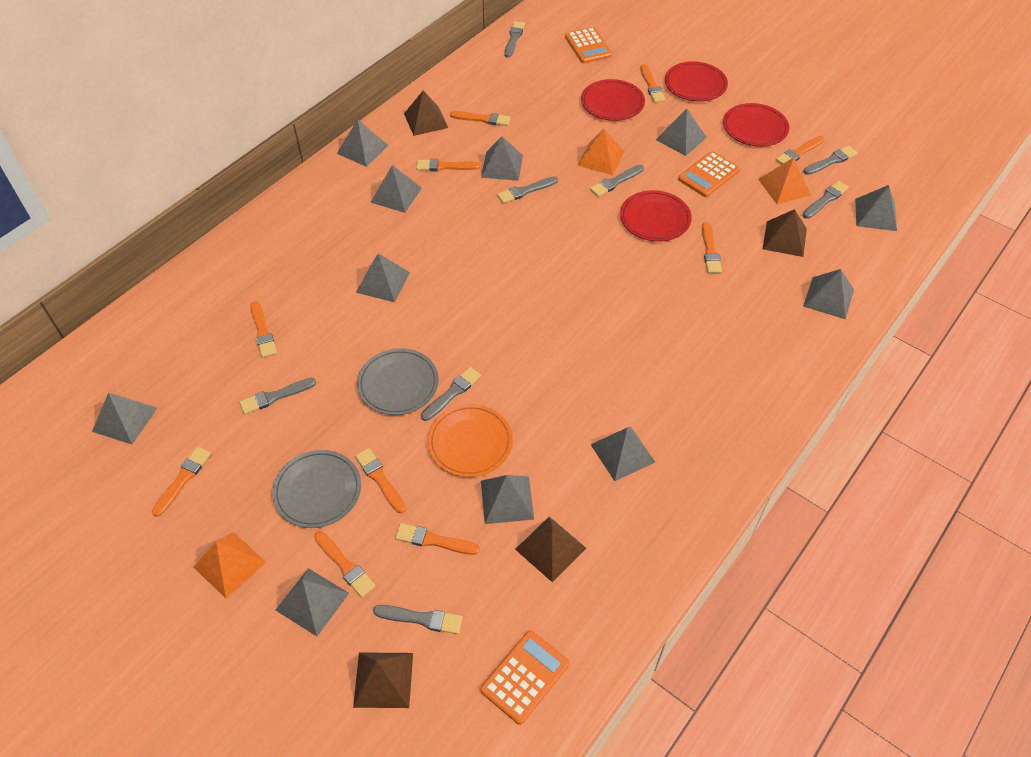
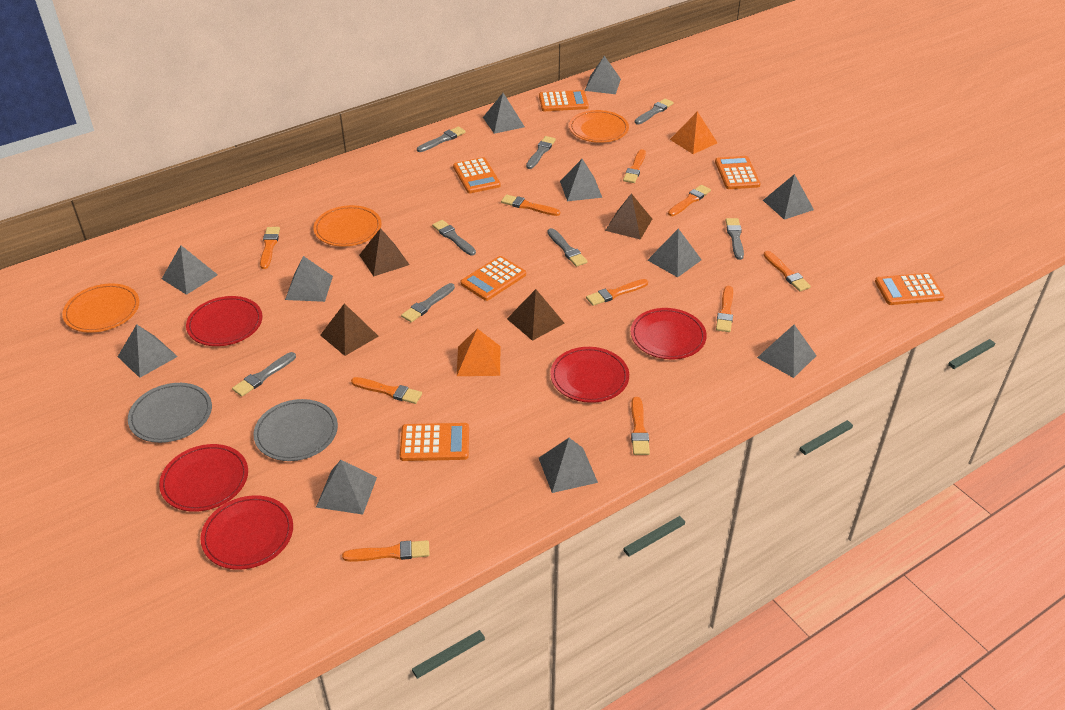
orange calculator: 3 -> 6
orange plate: 1 -> 3
orange pyramid: 3 -> 2
red plate: 4 -> 5

